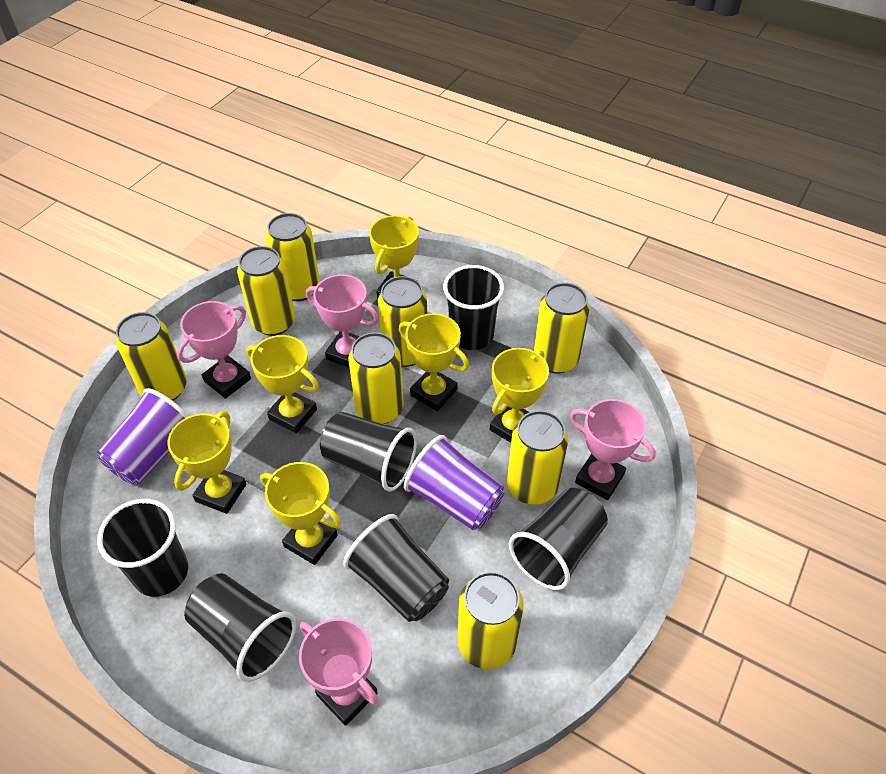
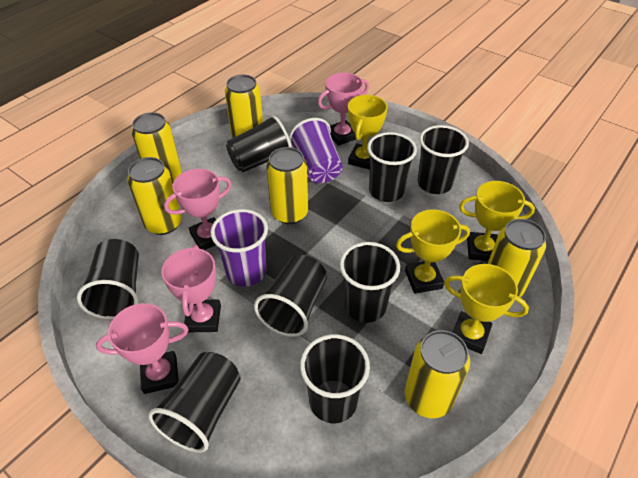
black cup: 6 -> 8
yellow can: 8 -> 6
yellow trophy: 6 -> 4

